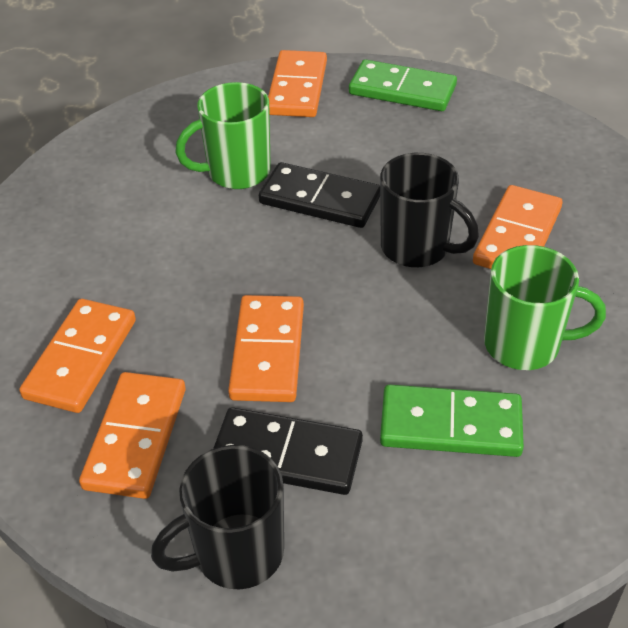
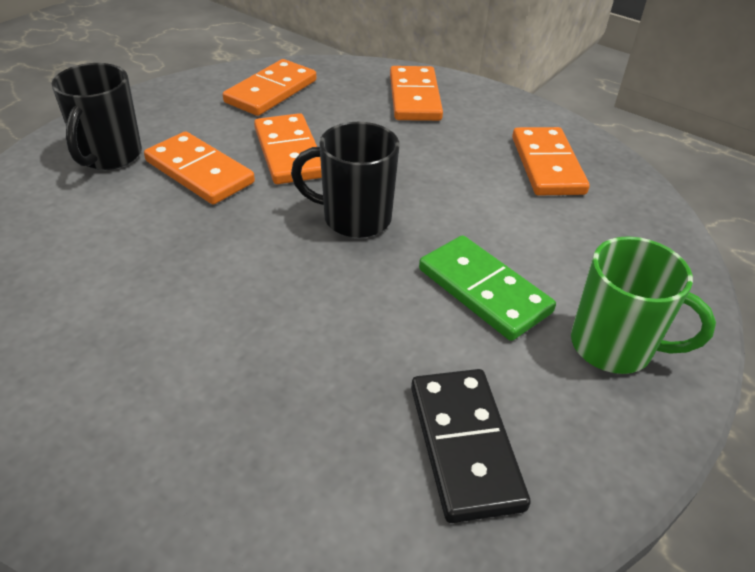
black domino: 2 -> 1
green domino: 2 -> 1
green mug: 2 -> 1

